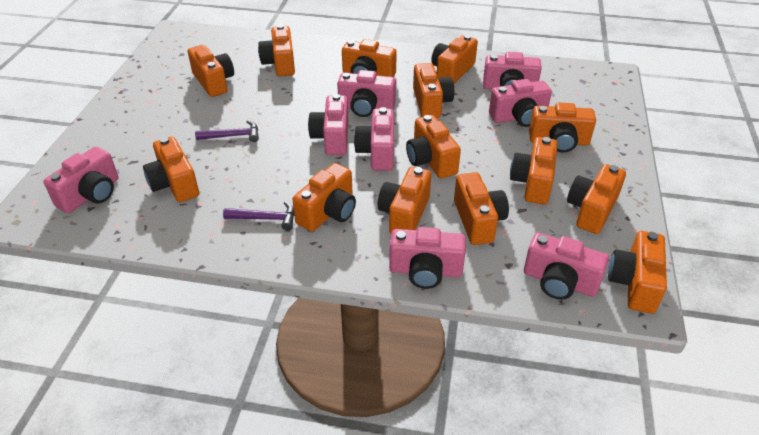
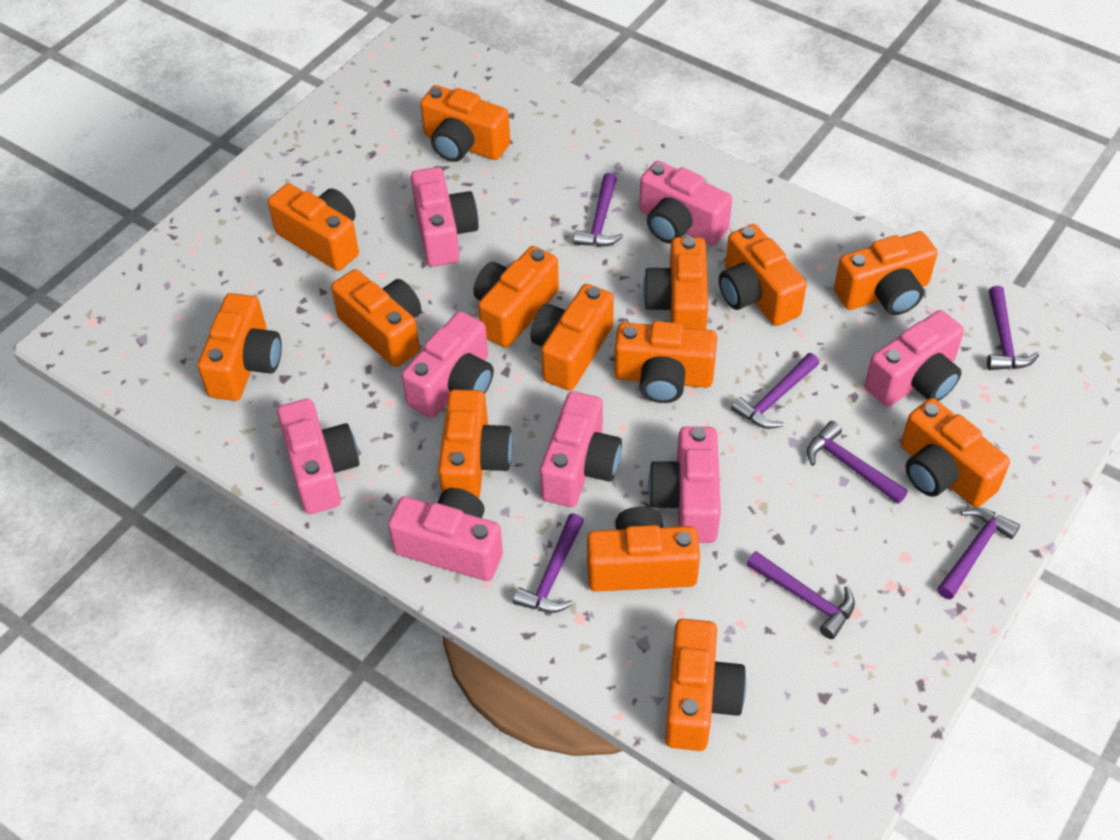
purple hammer: 2 -> 7

